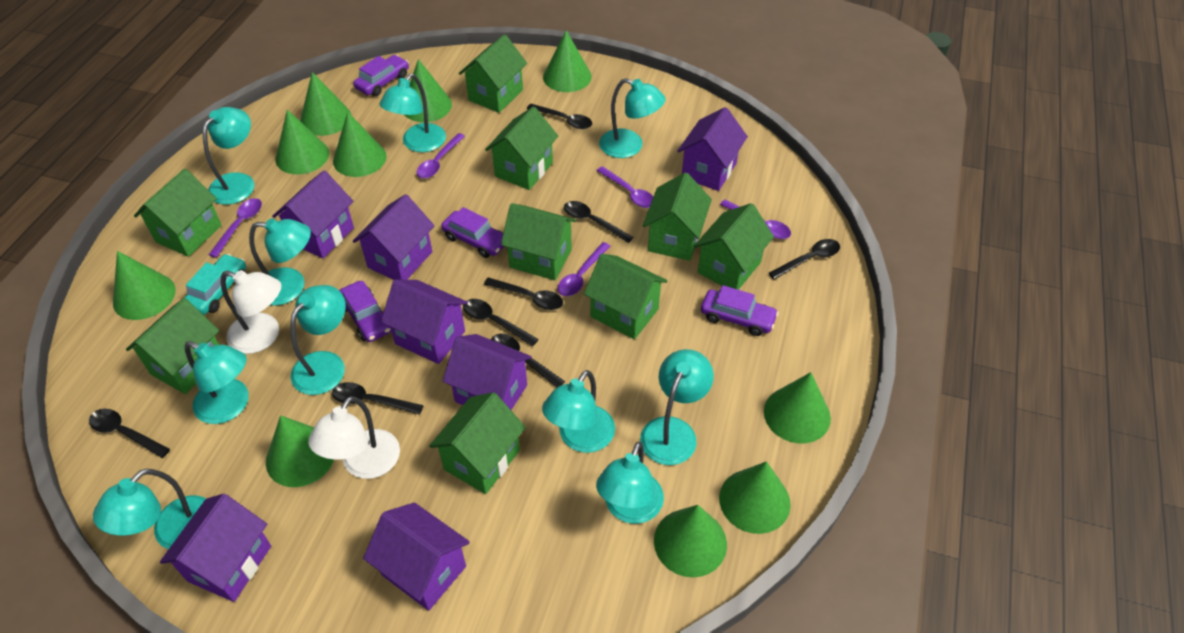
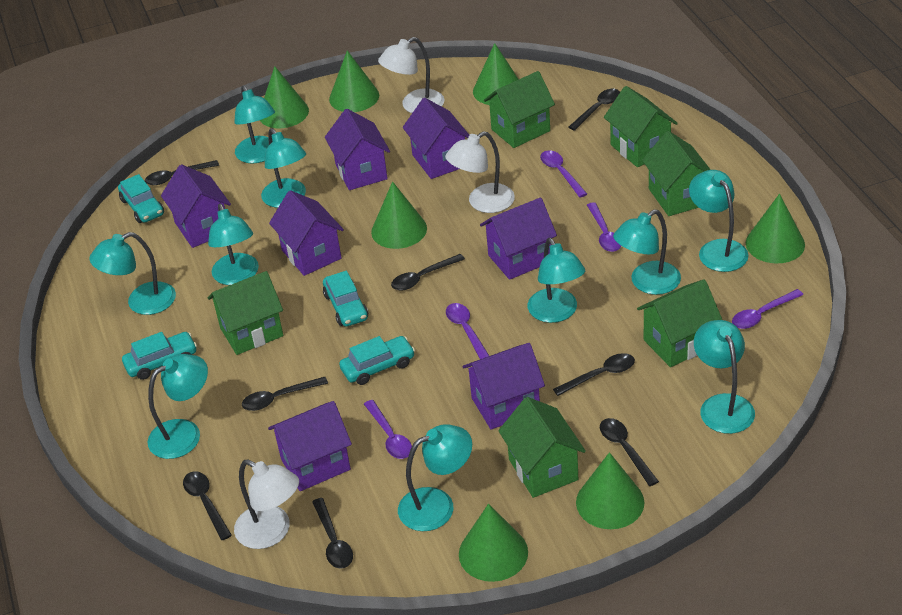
green cone: 10 -> 7
green house: 9 -> 6
purple car: 4 -> 0
turquoise car: 1 -> 4
white lamp: 2 -> 3

